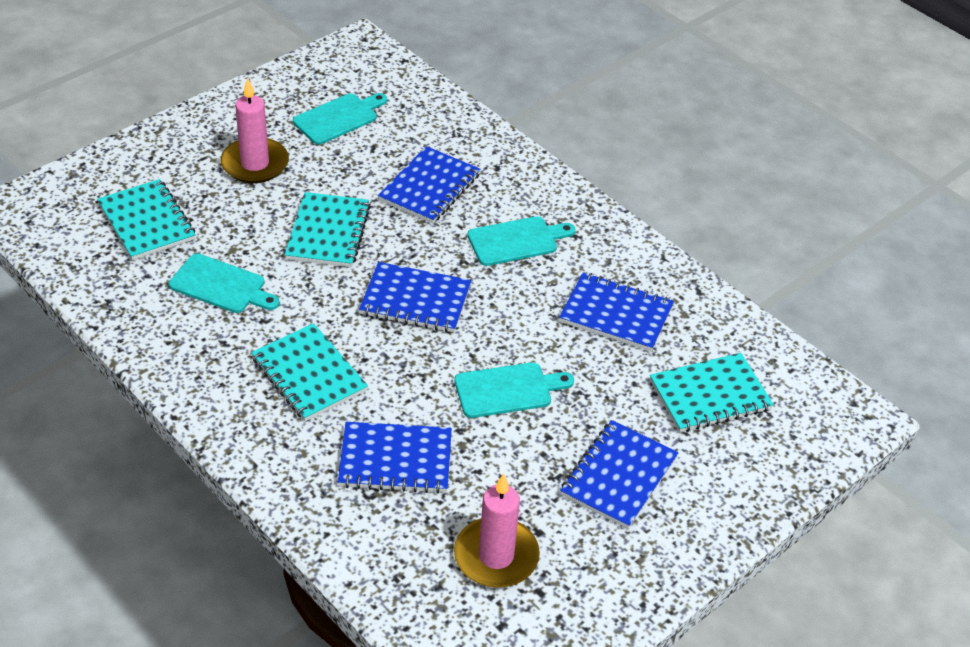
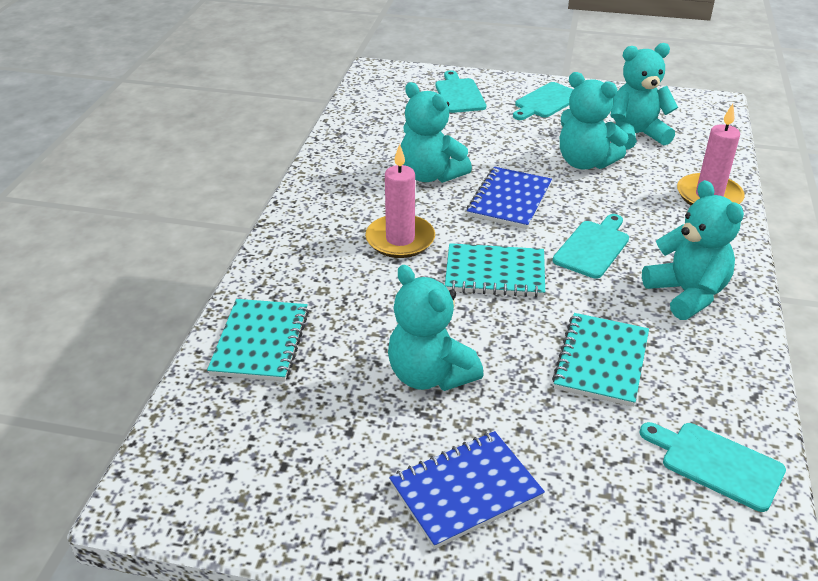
blue notebook: 5 -> 2
turquoise notebook: 4 -> 3
turquoise teddy bear: 0 -> 5

